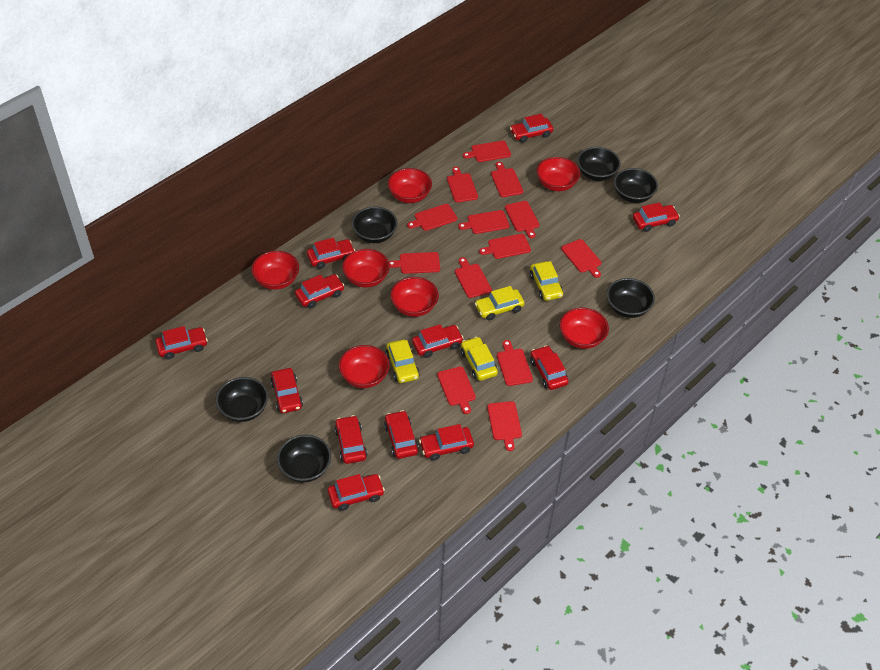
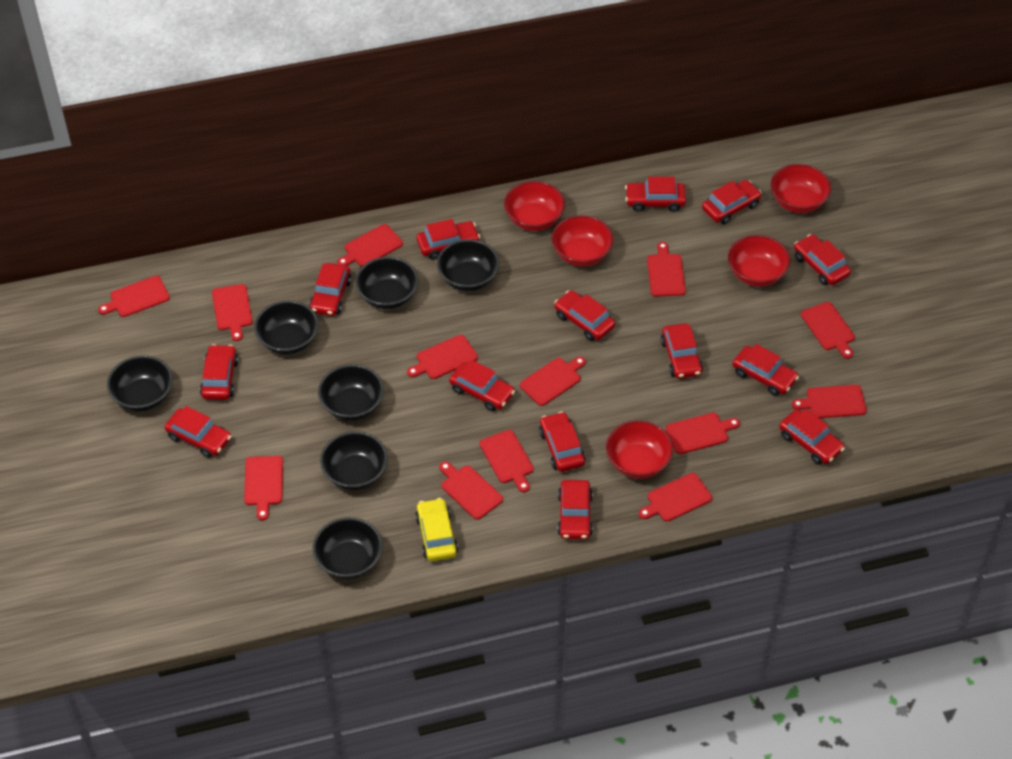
black bowl: 6 -> 7
red bowl: 7 -> 5
red car: 12 -> 14
yellow car: 4 -> 1

